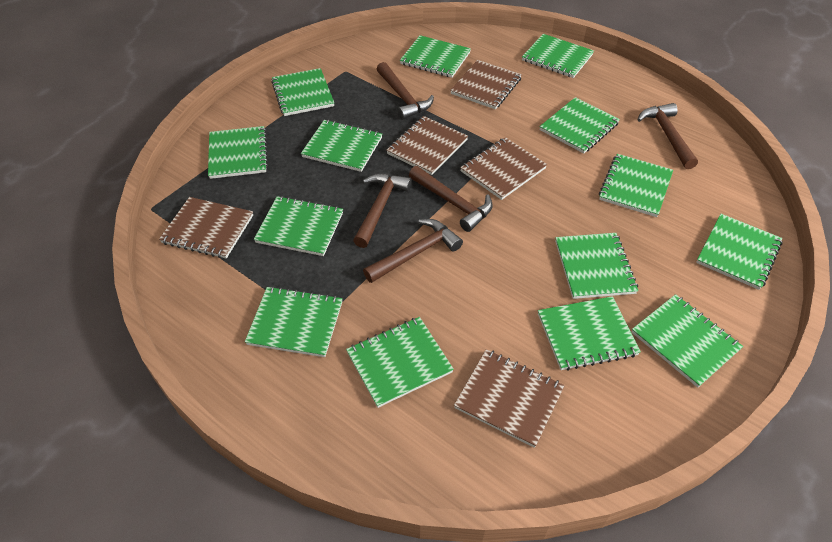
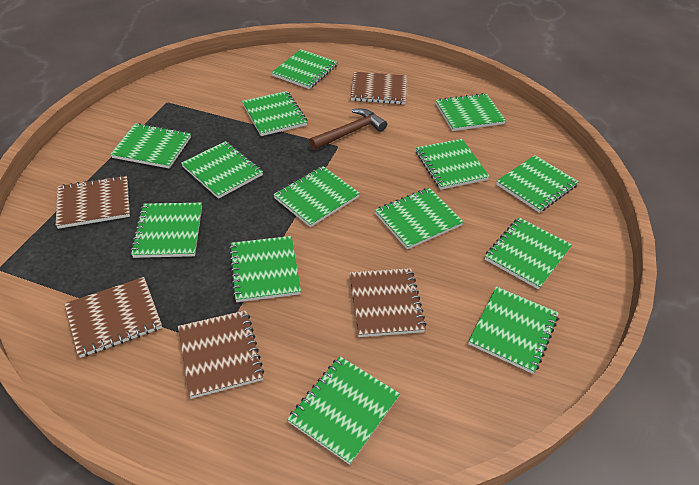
brown hammer: 5 -> 1

